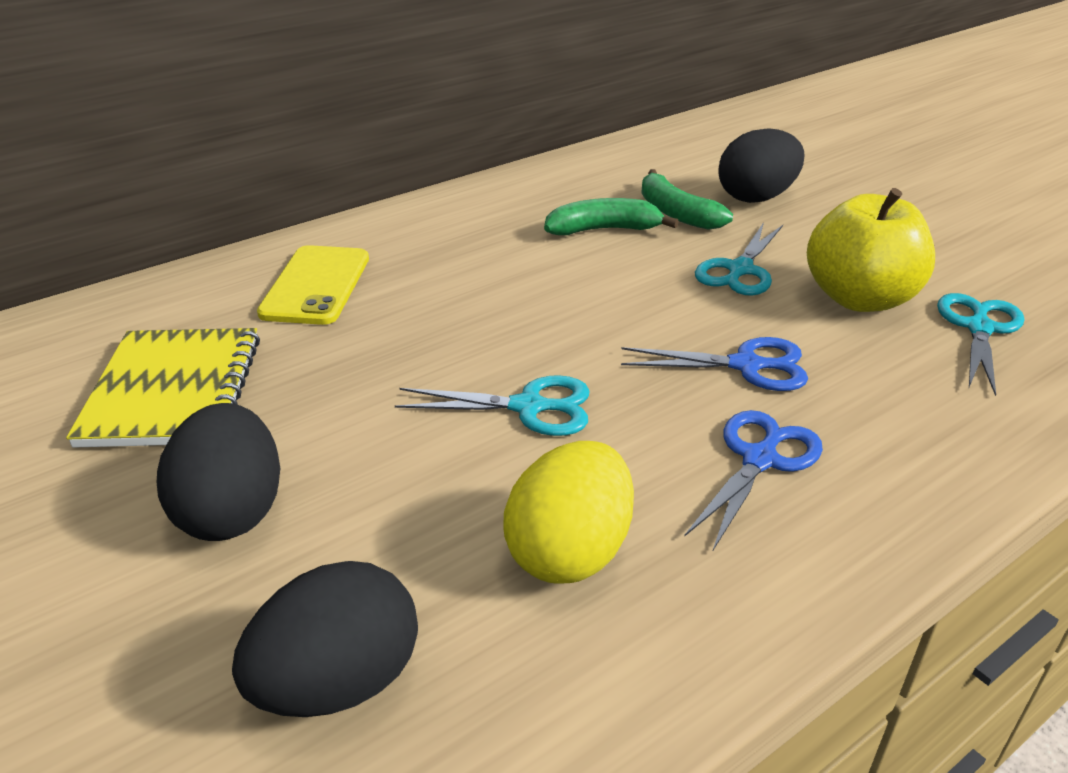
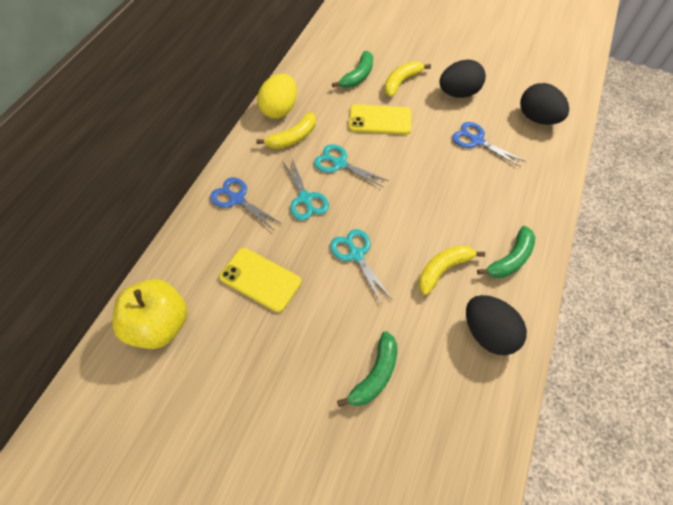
green banana: 2 -> 3
yellow banana: 0 -> 3
yellow notebook: 1 -> 0
yellow phone: 1 -> 2

